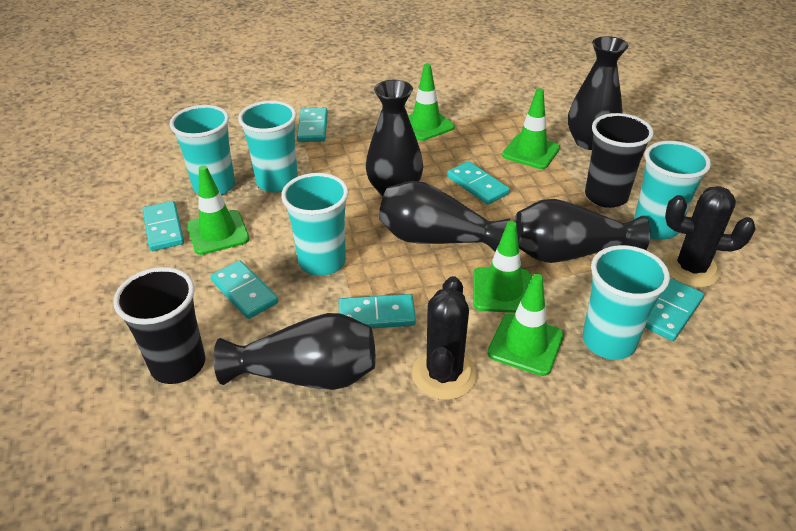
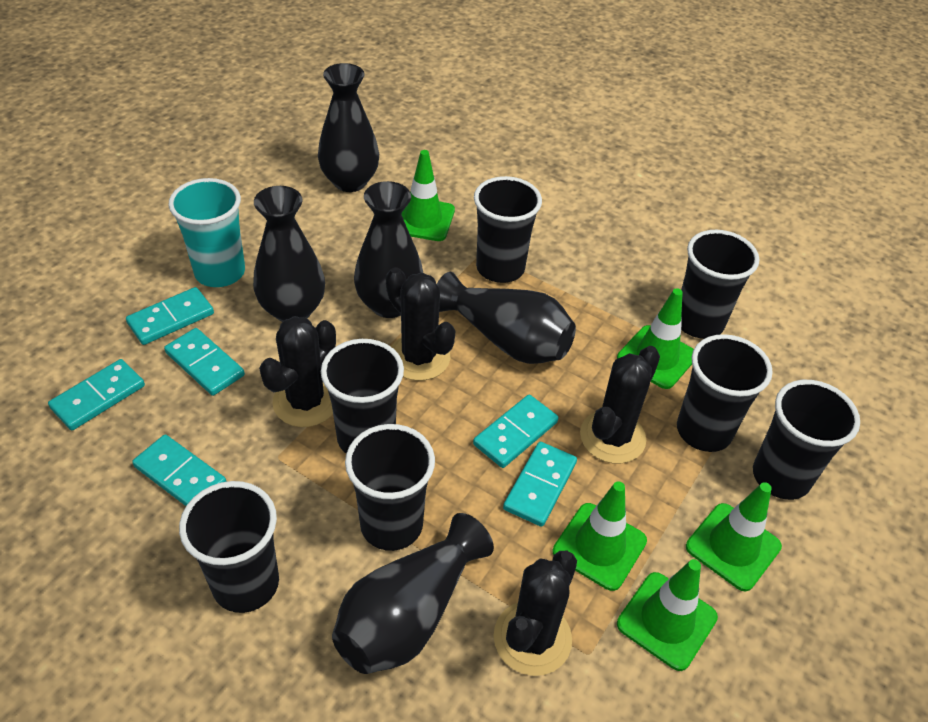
black cactus: 2 -> 4
black cup: 2 -> 7
turquoise cup: 5 -> 1

